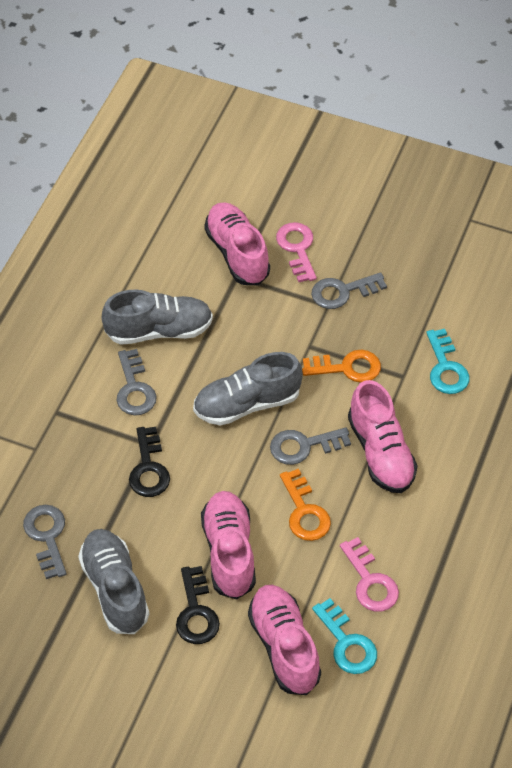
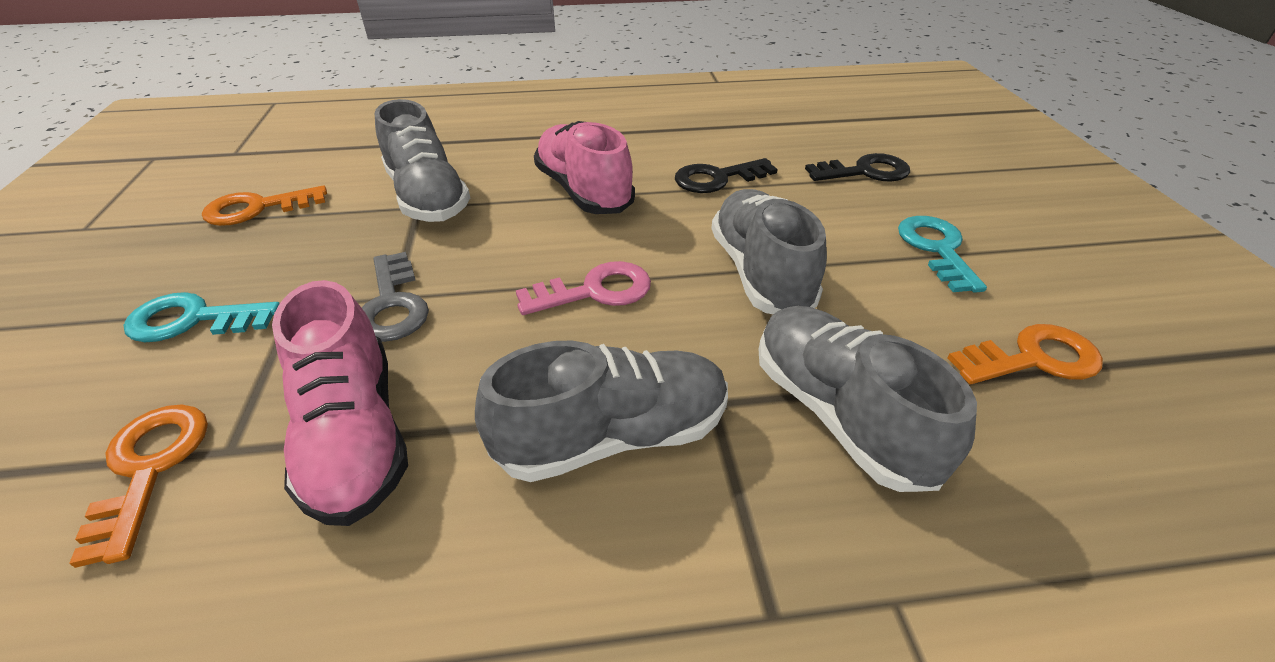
grey key: 4 -> 1
grey shoe: 3 -> 4
orange key: 2 -> 3
pink key: 2 -> 1
pink shoe: 4 -> 2

